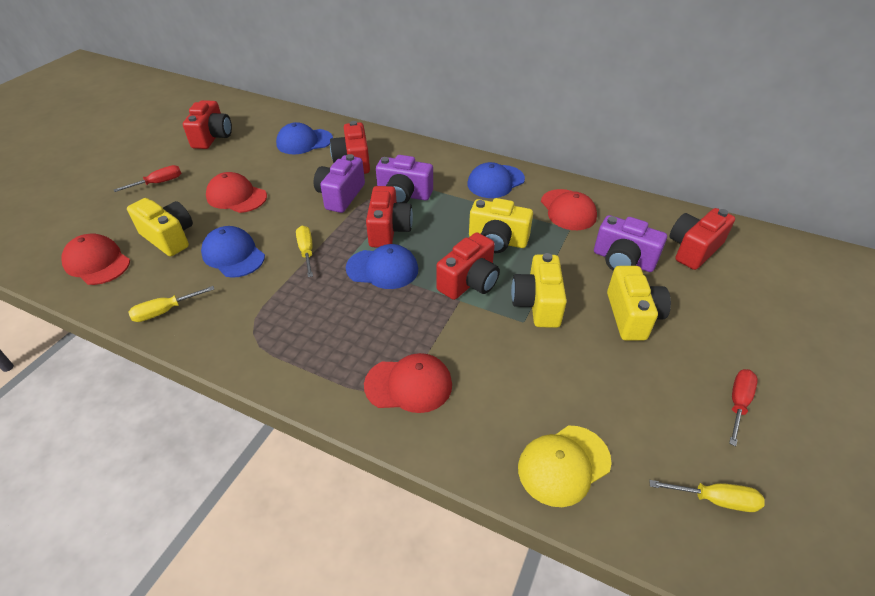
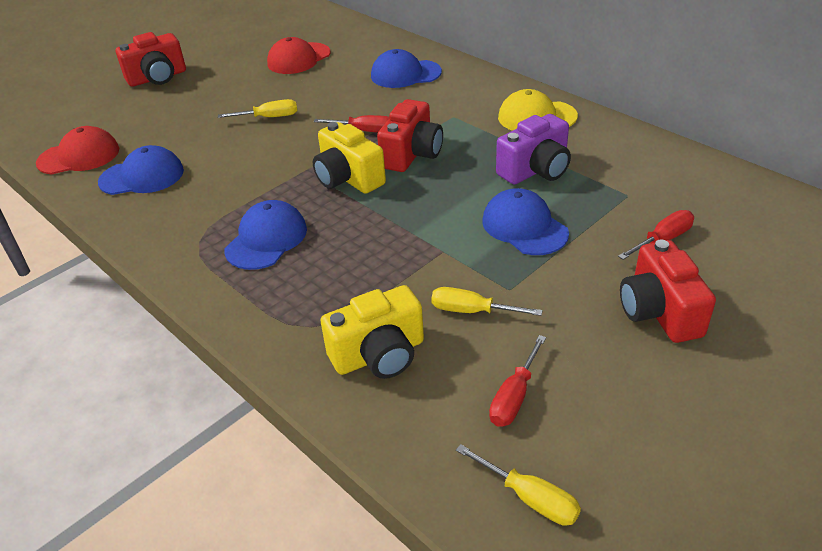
purple camera: 3 -> 1
red camera: 5 -> 3
red cap: 4 -> 2
red screwdriver: 2 -> 3
yellow camera: 4 -> 2

